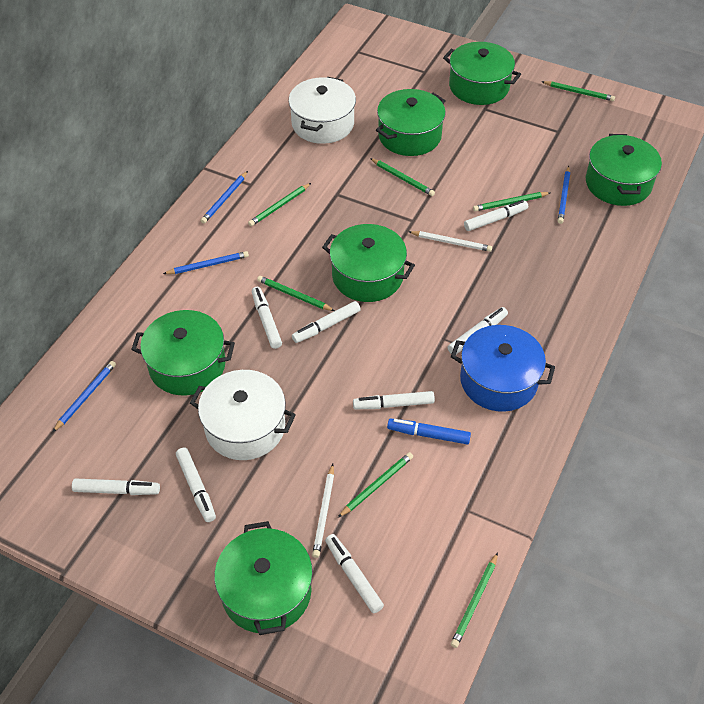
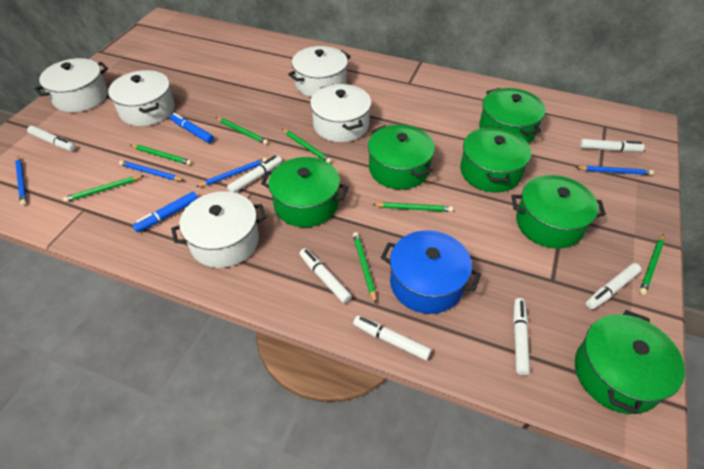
blue marker: 1 -> 2
white marker: 8 -> 7
white pencil: 2 -> 0
white pot: 2 -> 5

